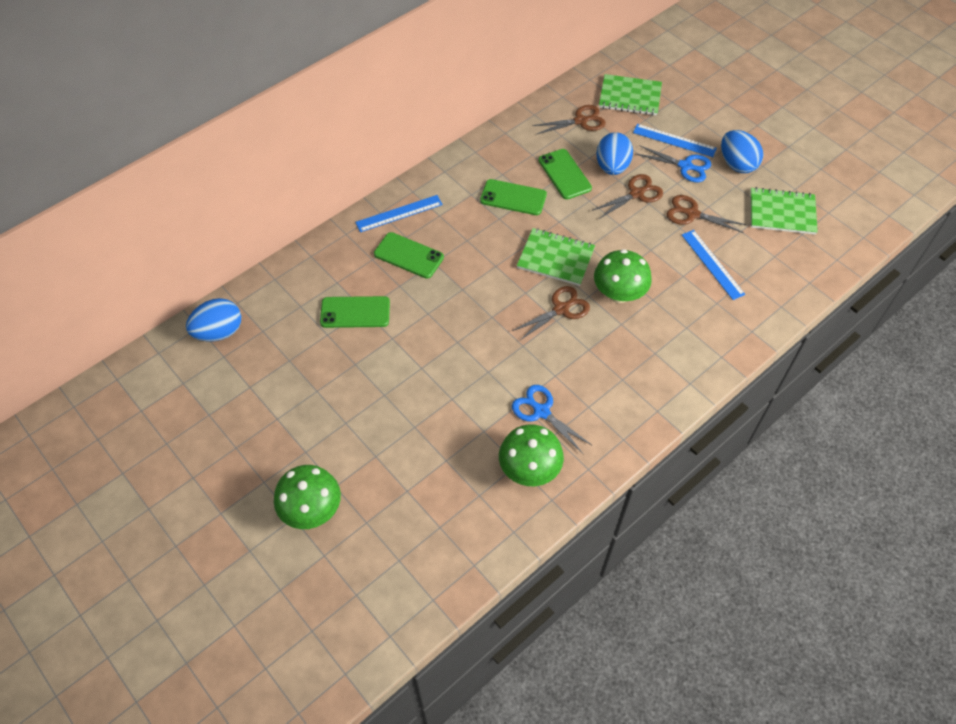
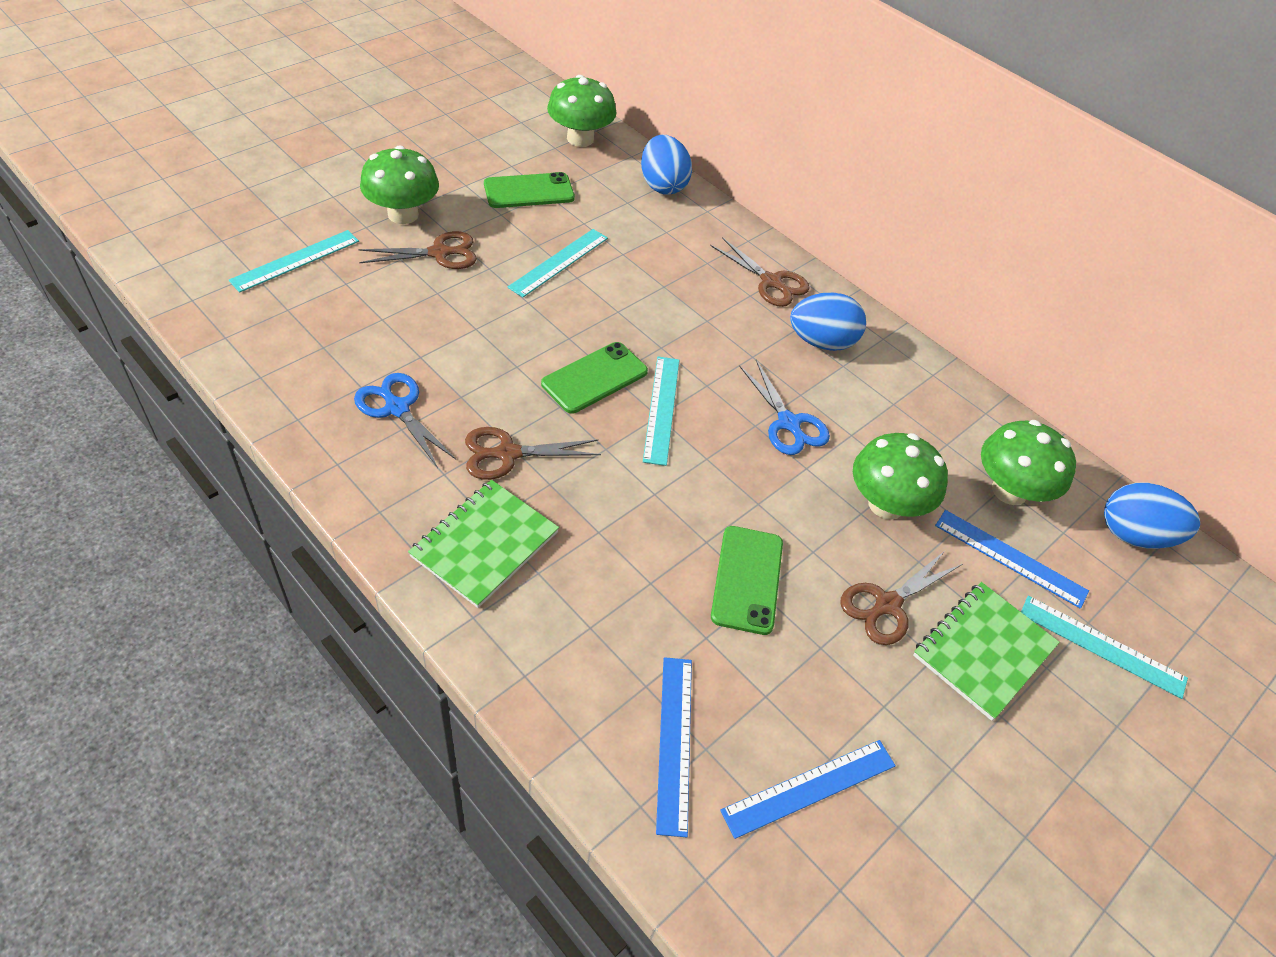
green mushroom: 3 -> 4
green notebook: 3 -> 2
green phone: 4 -> 3
turquoise ruler: 0 -> 4

